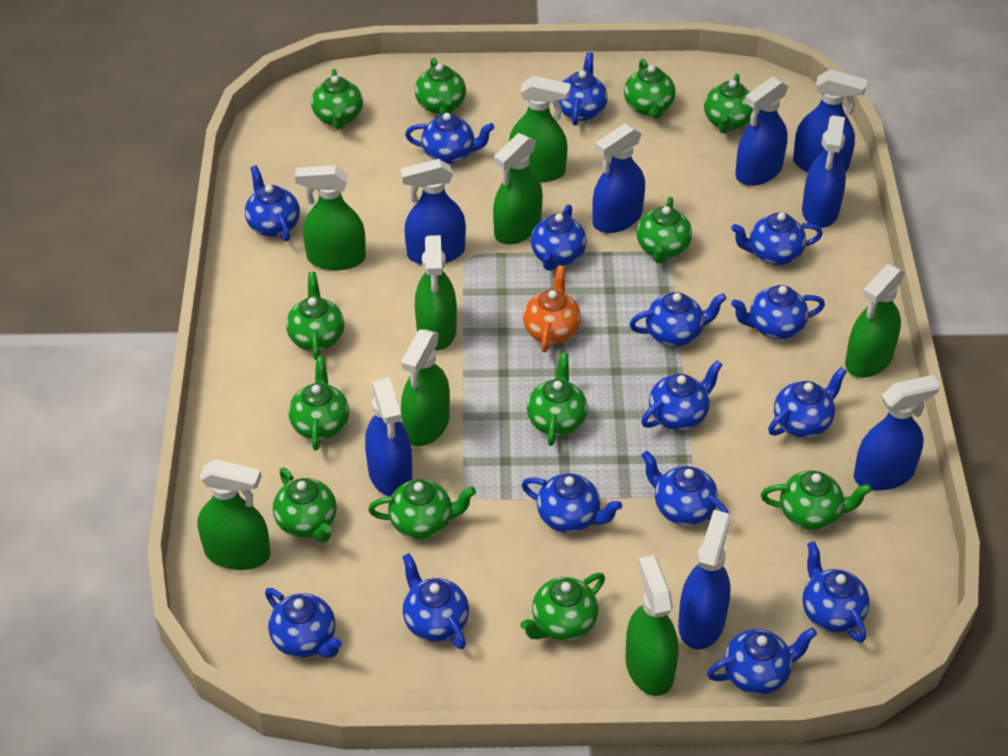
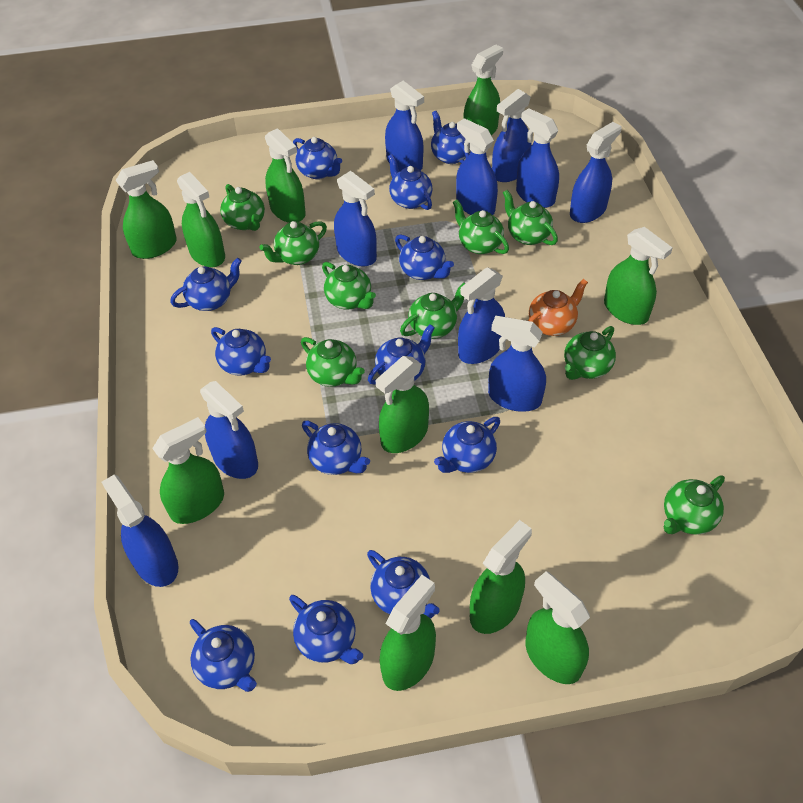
blue spray bottle: 8 -> 10
blue teapot: 15 -> 12
green spray bottle: 8 -> 10
green teapot: 12 -> 9

